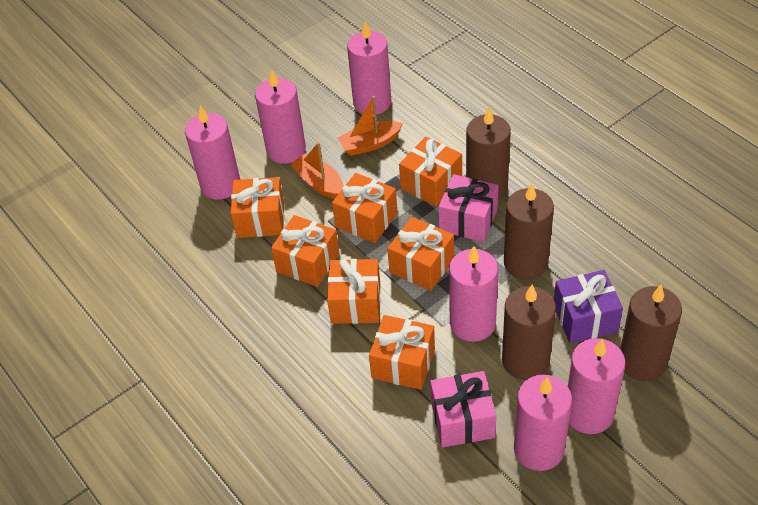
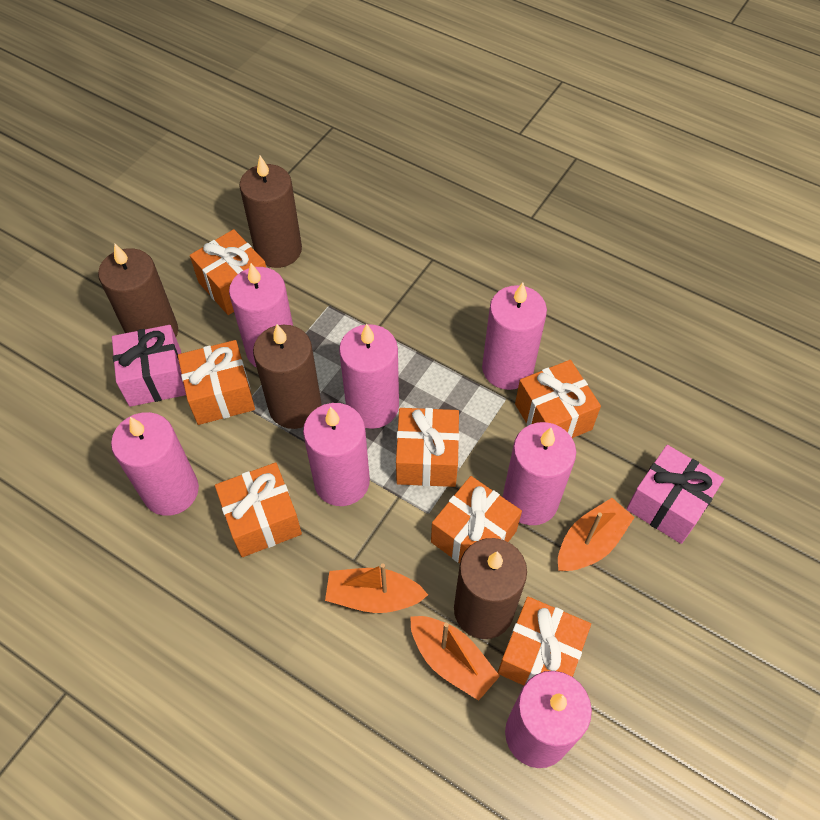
orange boat: 2 -> 3
pink candle: 6 -> 7
purple gift: 1 -> 0

